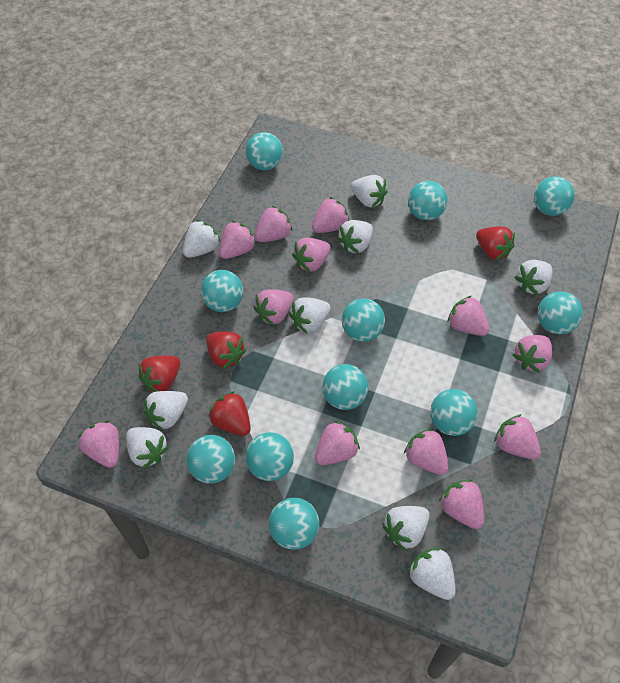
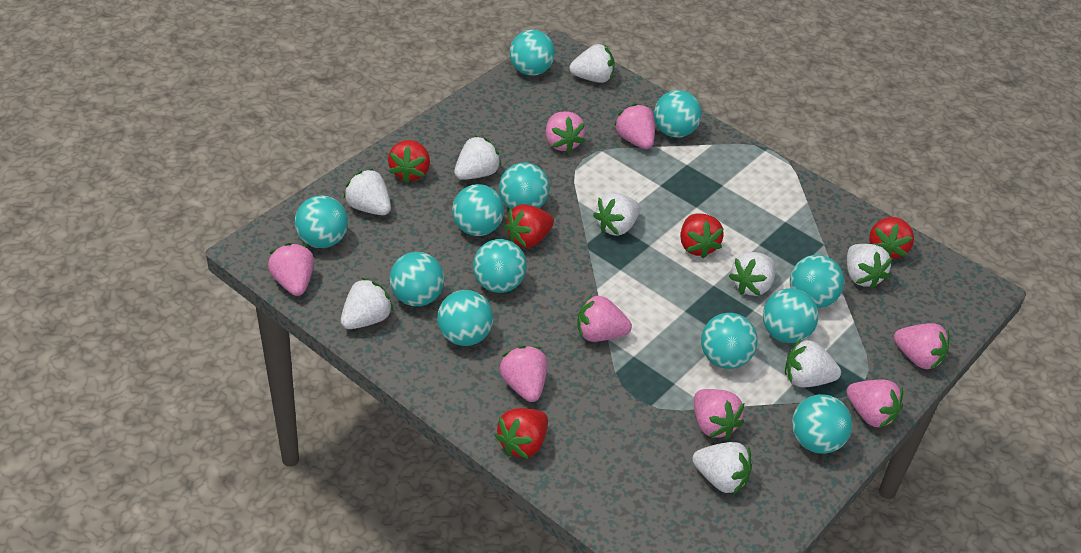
pink strawberry: 12 -> 8
red strawberry: 4 -> 5
turquoise ball: 11 -> 12

